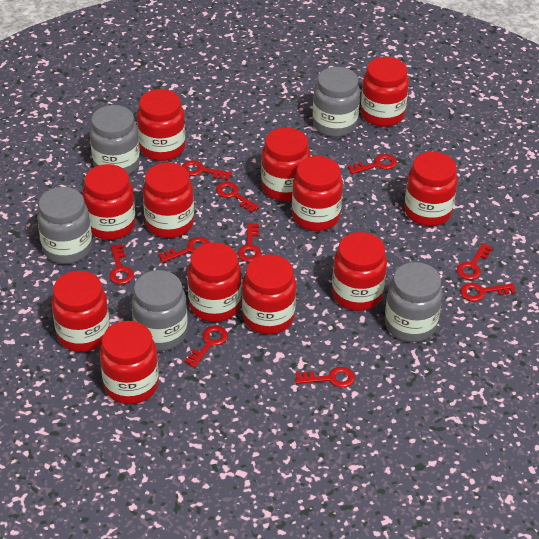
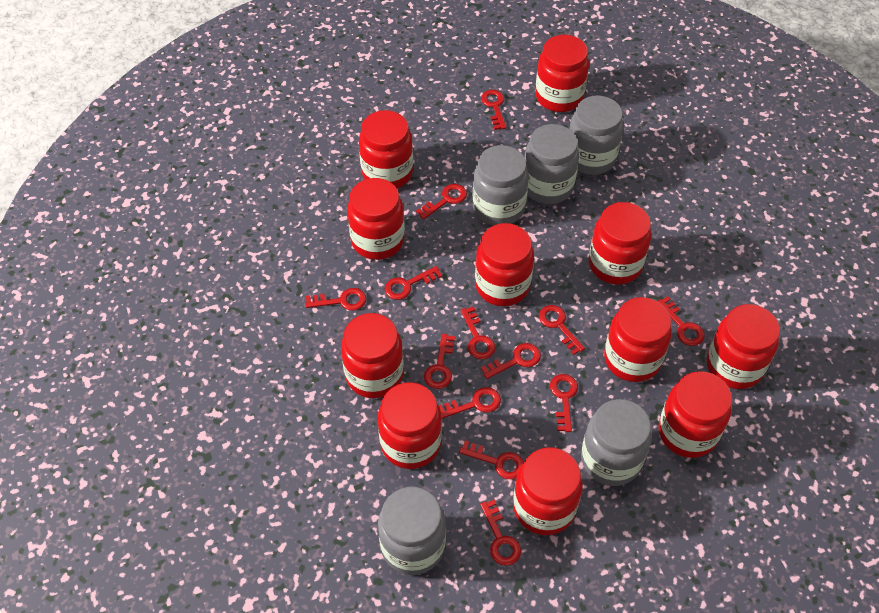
red jar: 12 -> 11
red key: 10 -> 13

